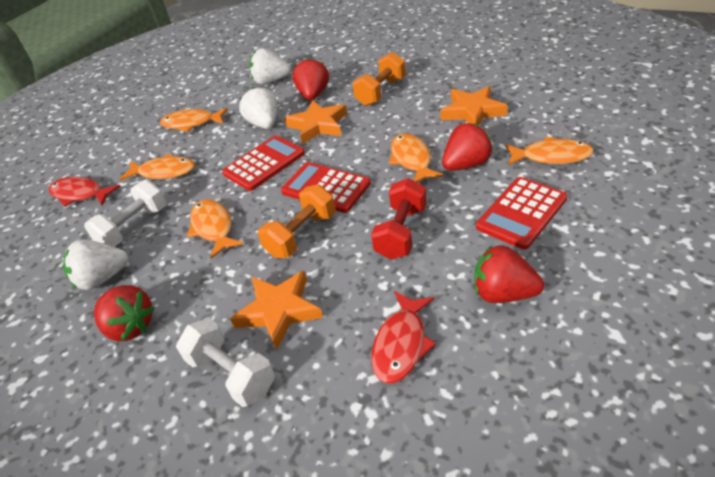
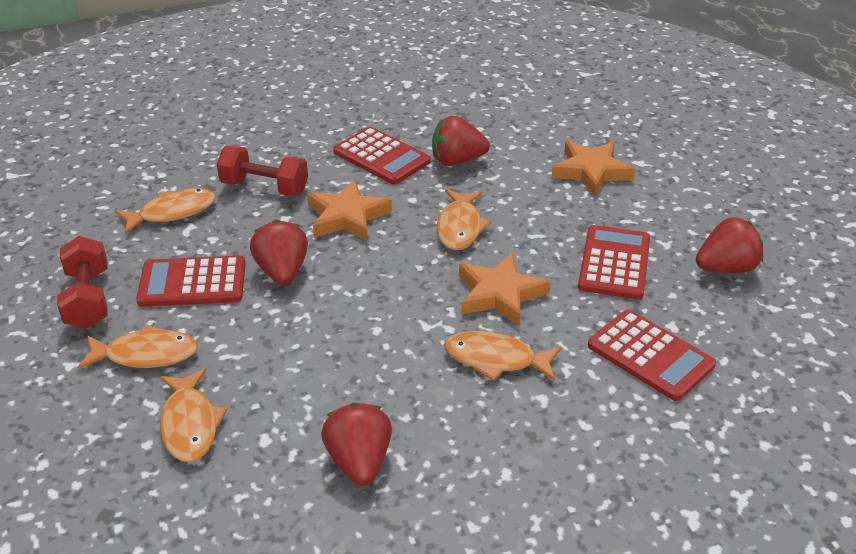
orange dumbbell: 2 -> 0
red calculator: 3 -> 4
red dumbbell: 1 -> 2
red fish: 2 -> 0
white dumbbell: 2 -> 0
white strawberry: 3 -> 0

